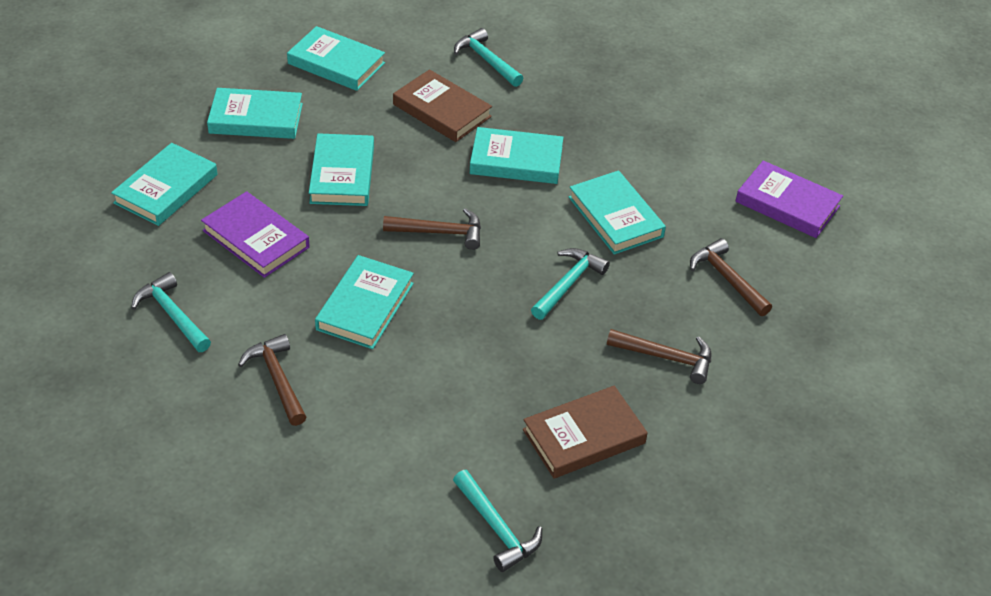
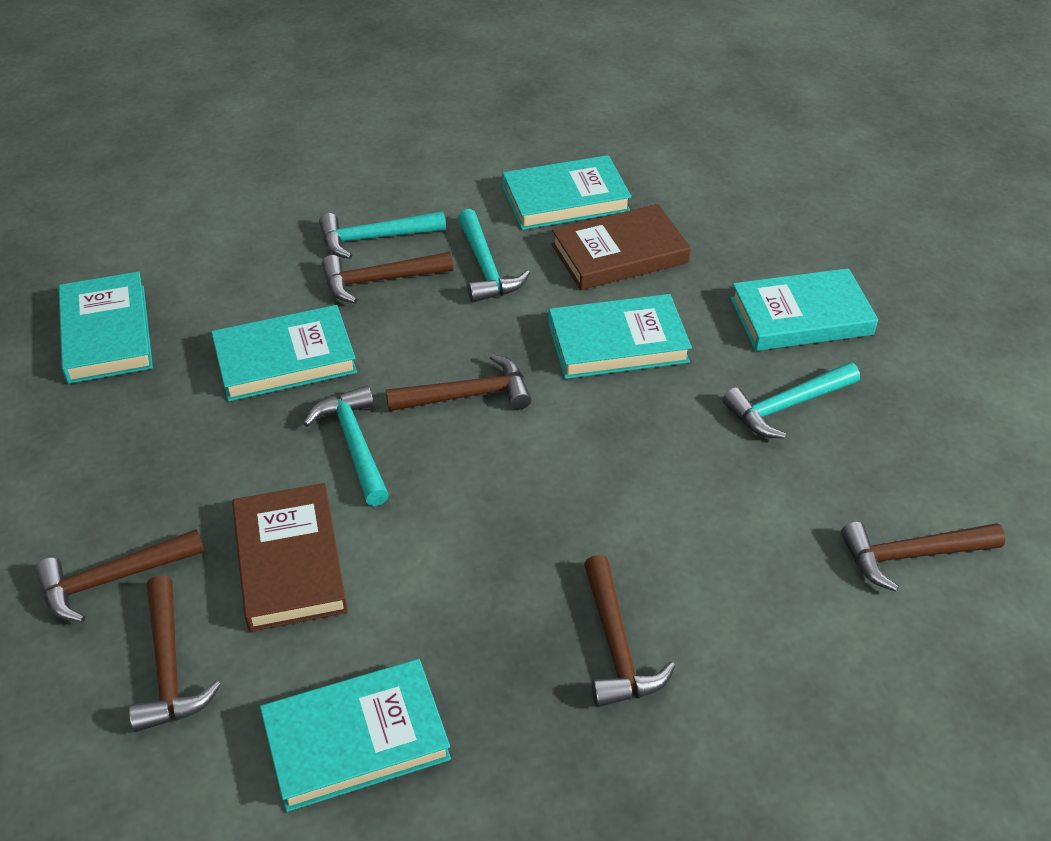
brown hammer: 4 -> 6
purple book: 2 -> 0
turquoise book: 7 -> 6

